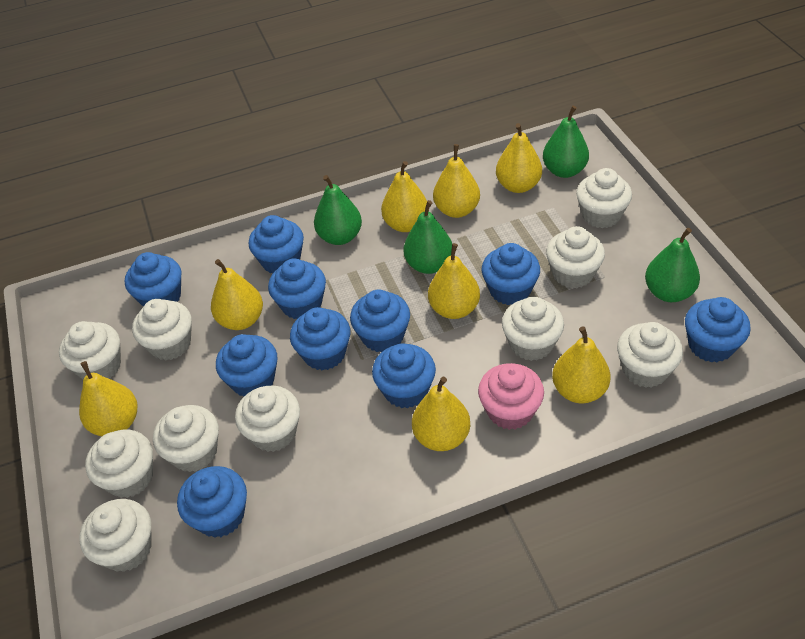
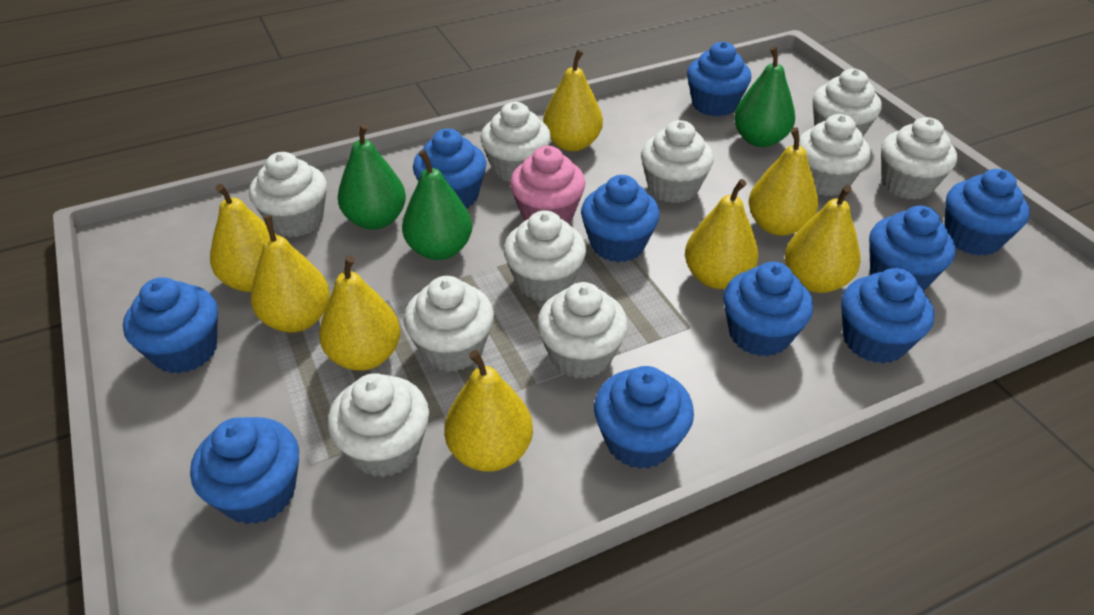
green pear: 4 -> 3

